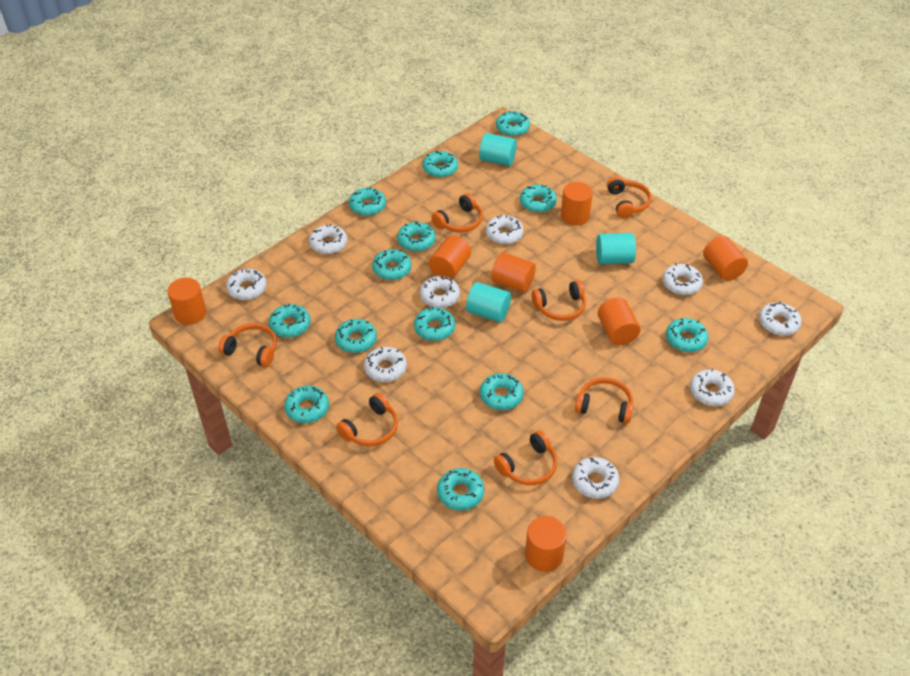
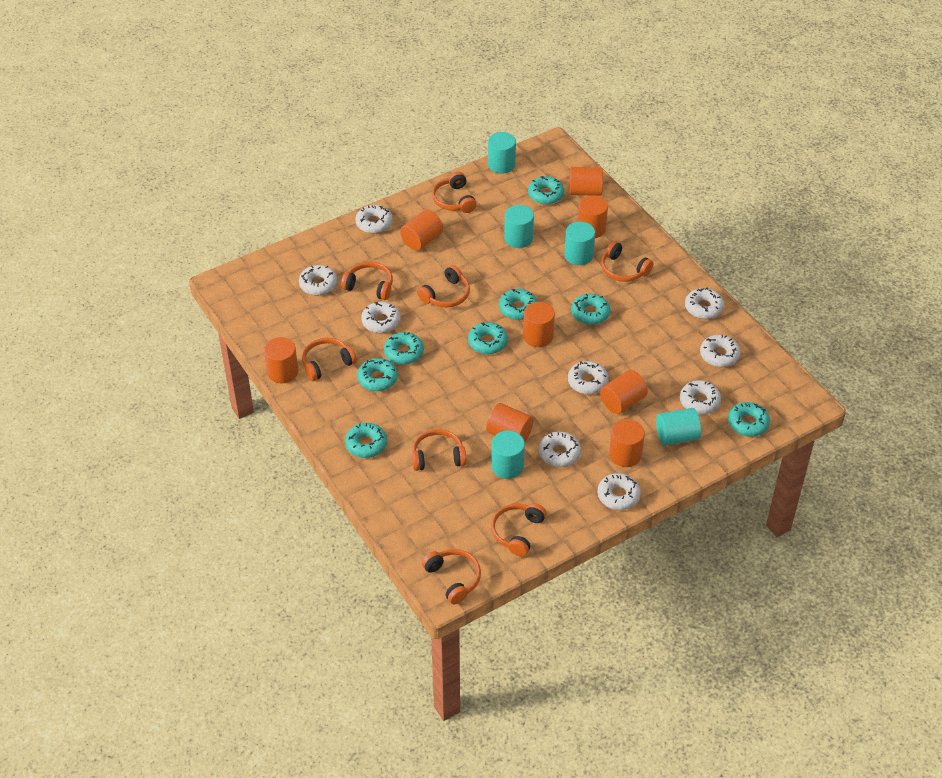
orange cylinder: 7 -> 8
orange headphones: 7 -> 8
turquoise cylinder: 3 -> 5
turquoise donut: 13 -> 8

